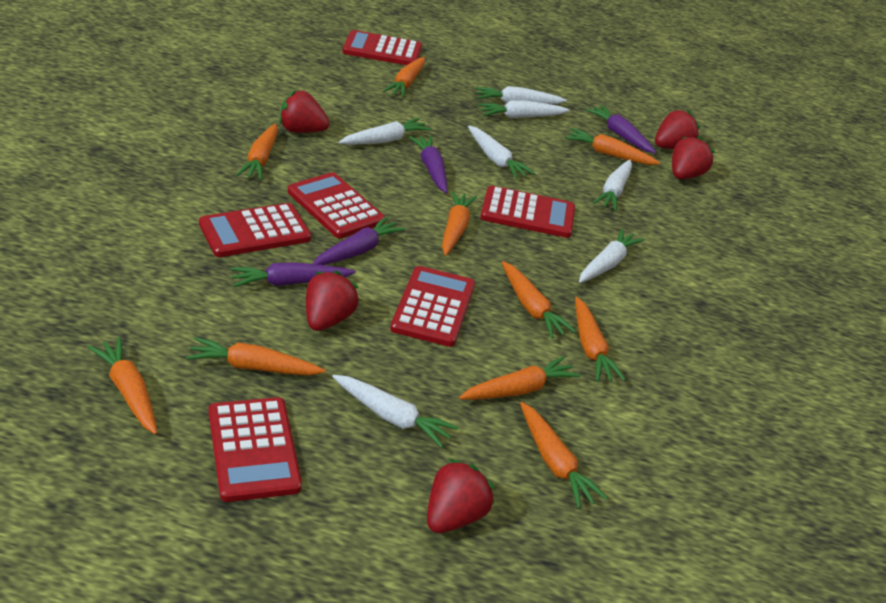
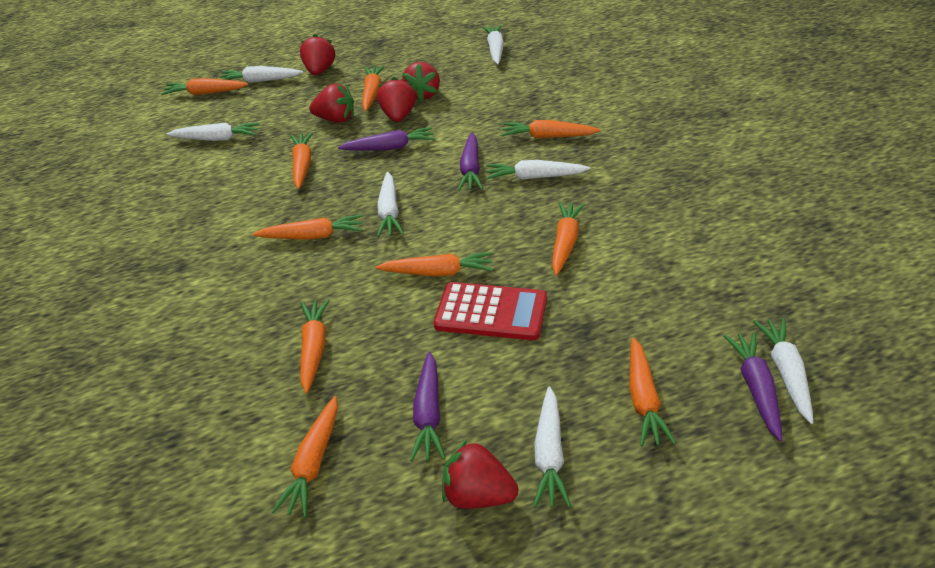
red calculator: 6 -> 1

